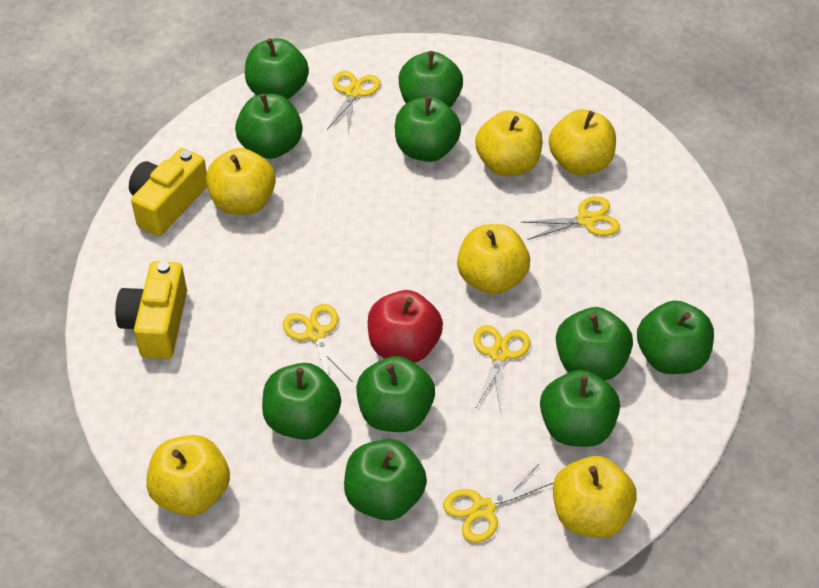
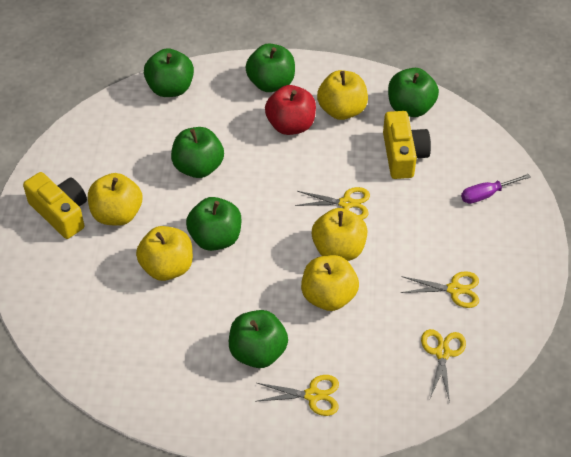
green apple: 10 -> 6
purple screwdriver: 0 -> 1
yellow apple: 6 -> 5
yellow scissors: 5 -> 4

